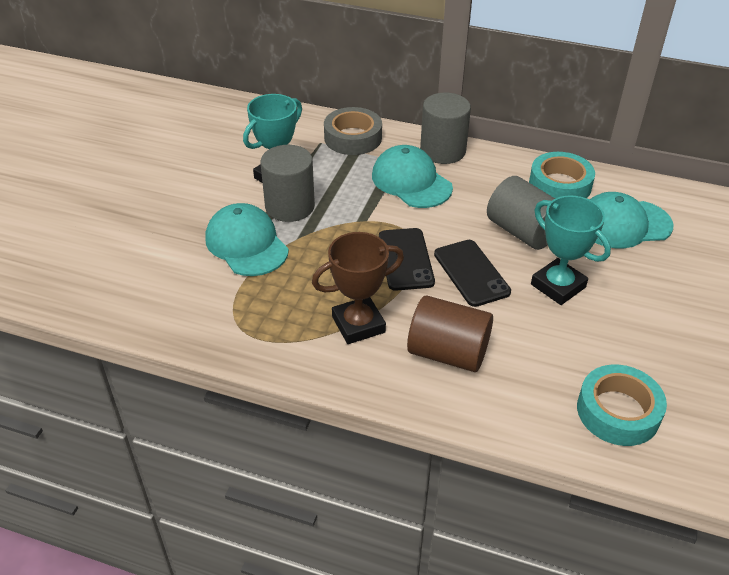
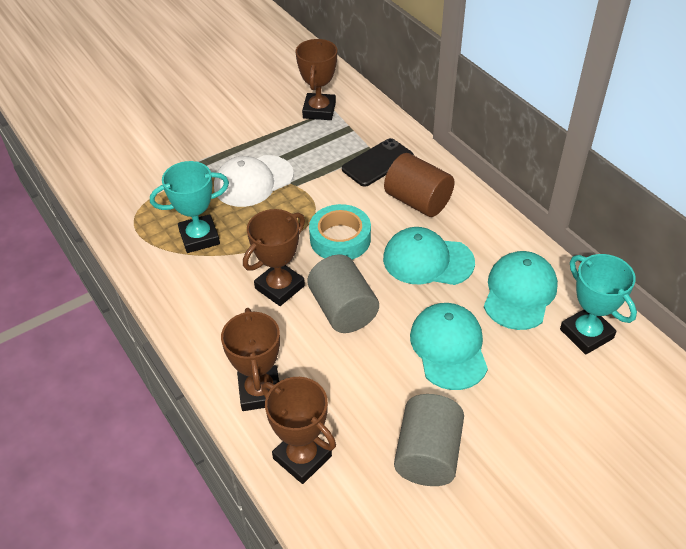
black phone: 2 -> 1
brown trophy: 1 -> 4
grey cylinder: 3 -> 2
grey tape: 1 -> 0
turquoise tape: 2 -> 1
white cap: 0 -> 1

